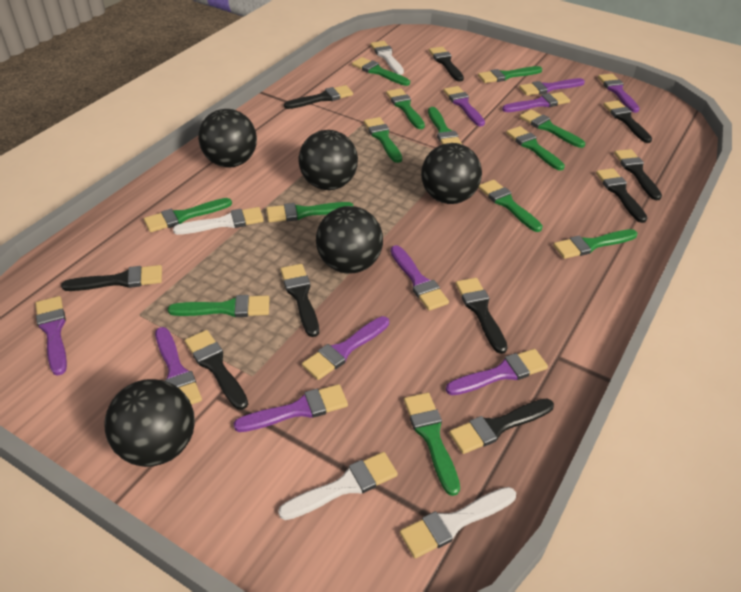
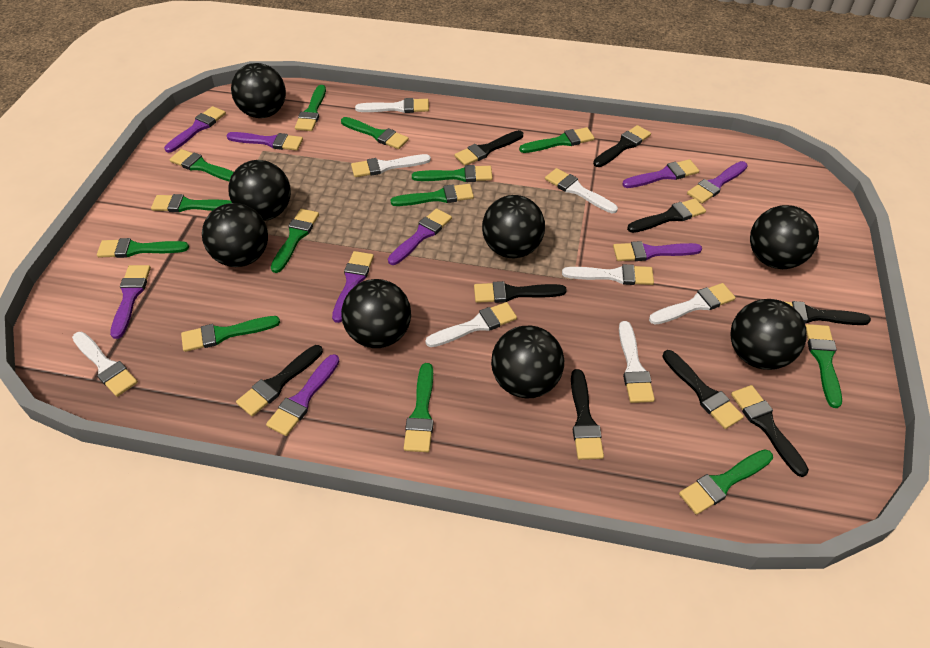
black ball: 5 -> 8
black brush: 10 -> 9
purple brush: 10 -> 9
white brush: 4 -> 8

